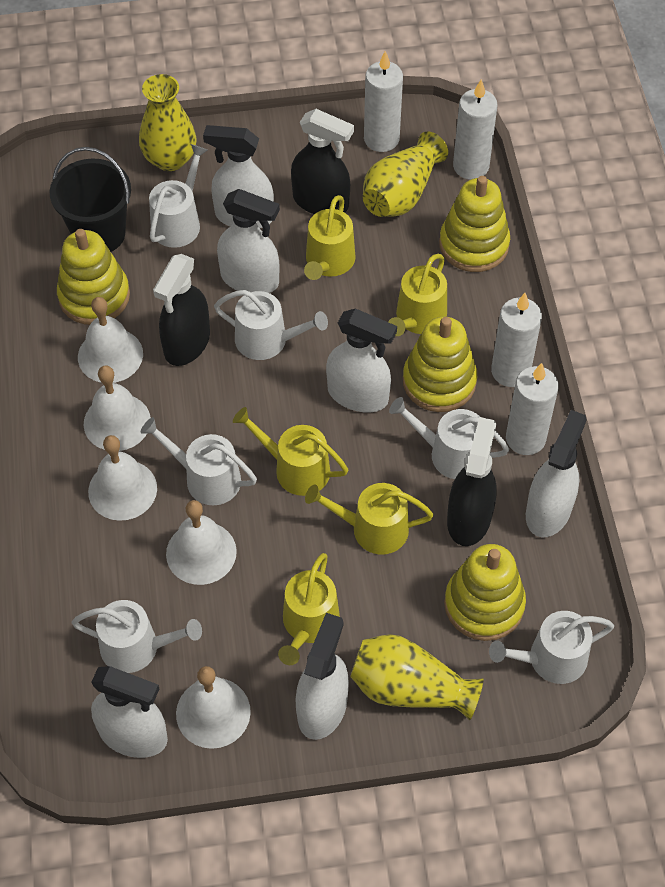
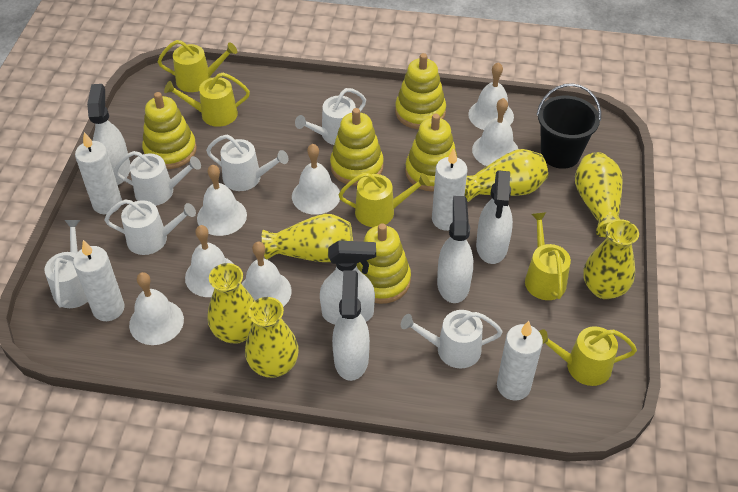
black spray bottle: 3 -> 0
white bell: 5 -> 7
white spray bottle: 6 -> 5
yellow stacking toy: 4 -> 5
yellow vase: 3 -> 6

